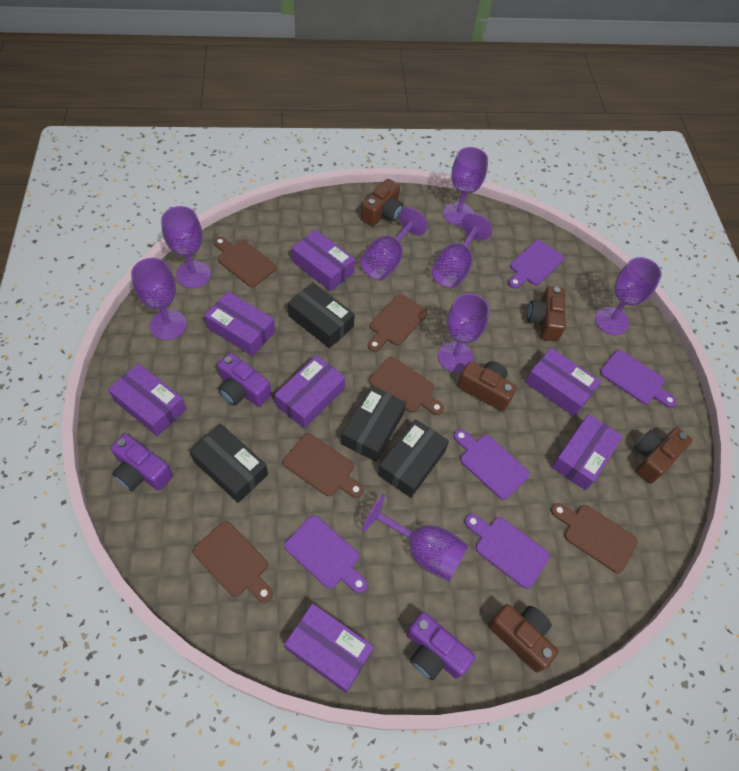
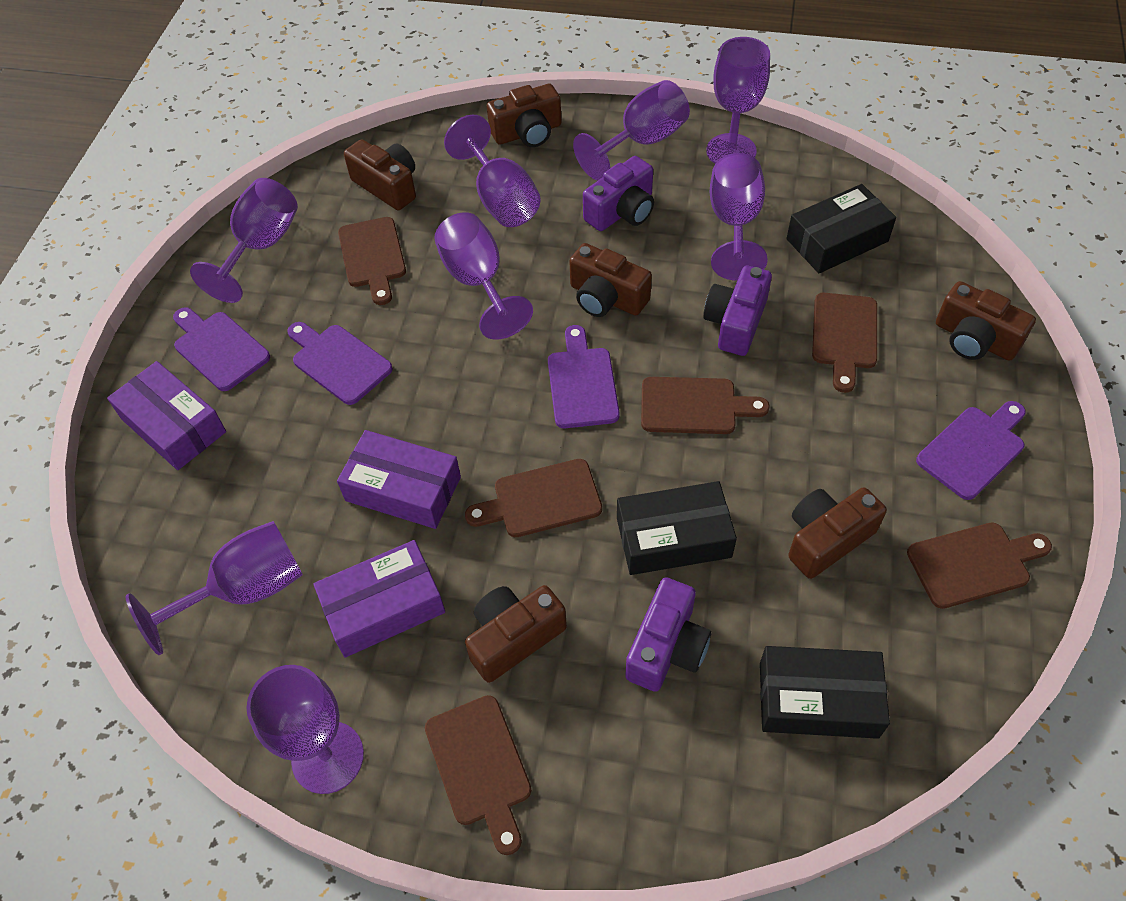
black box: 4 -> 3
brown camera: 5 -> 6
purple box: 7 -> 3
purple cutting board: 5 -> 4

